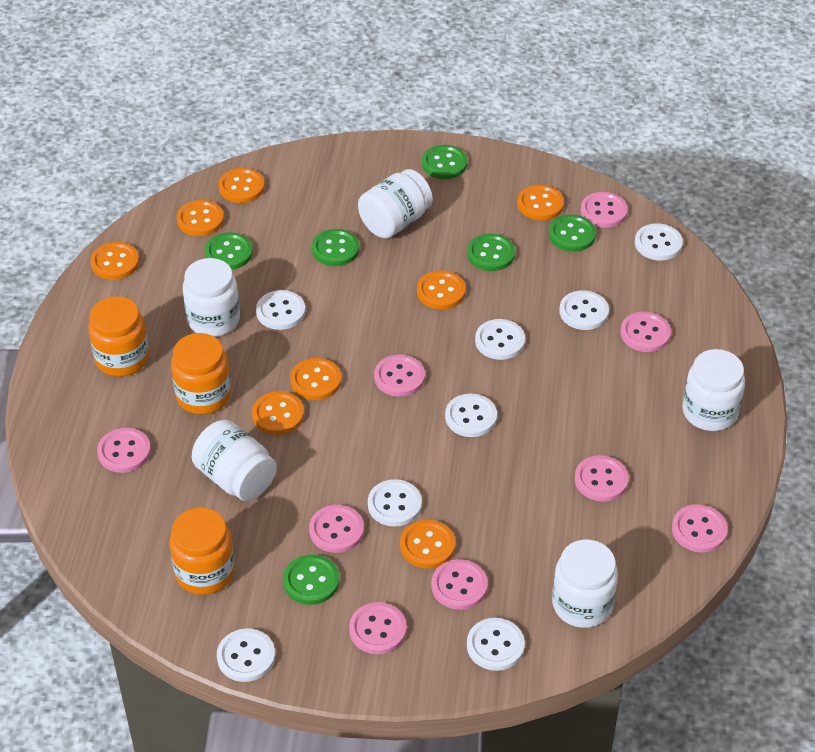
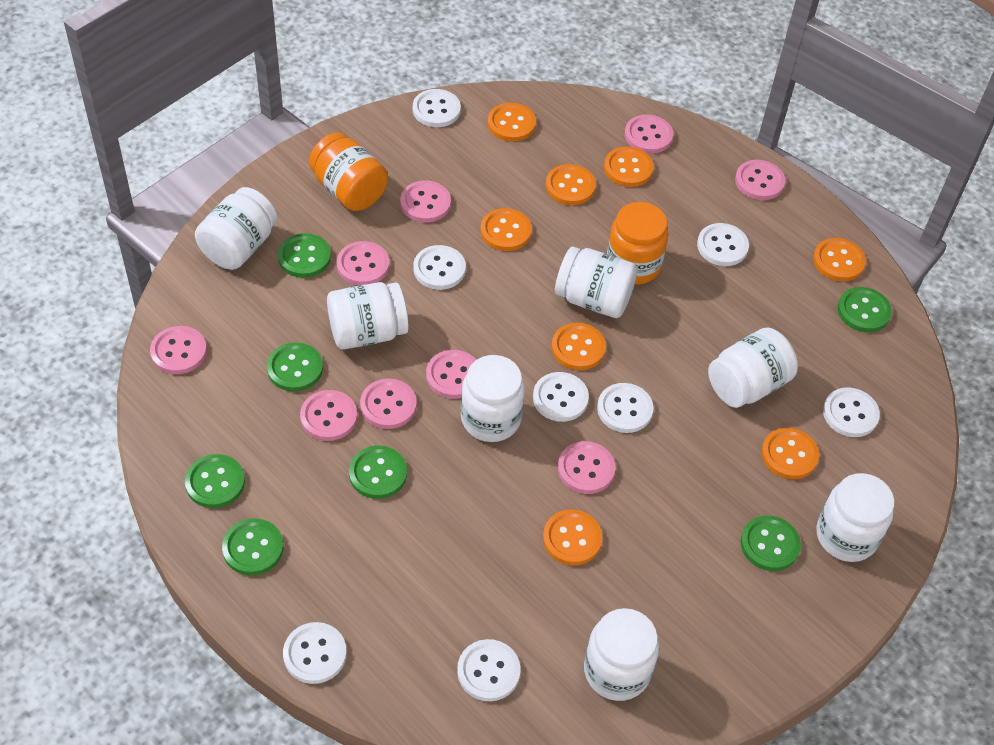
green button: 6 -> 7
orange jar: 3 -> 2
white jar: 5 -> 7

